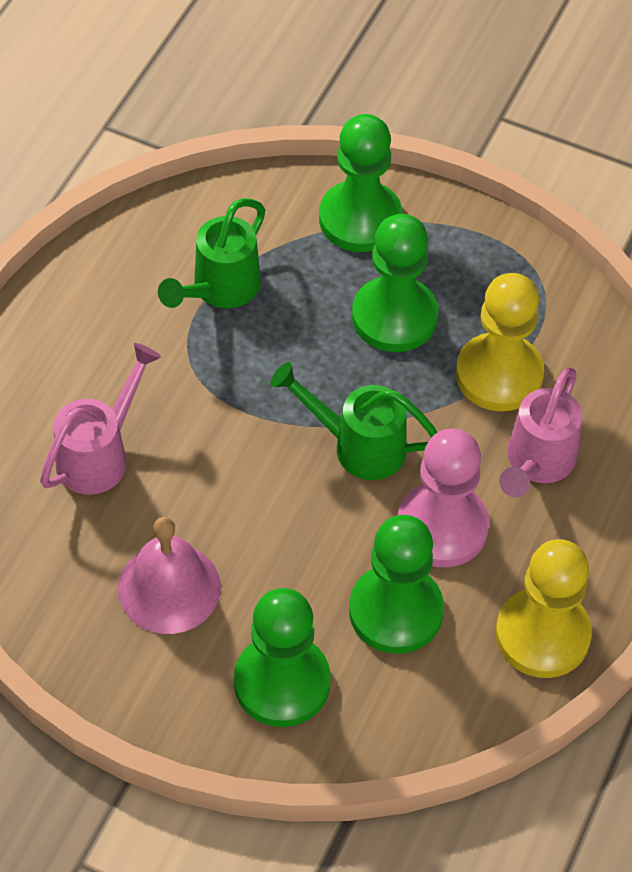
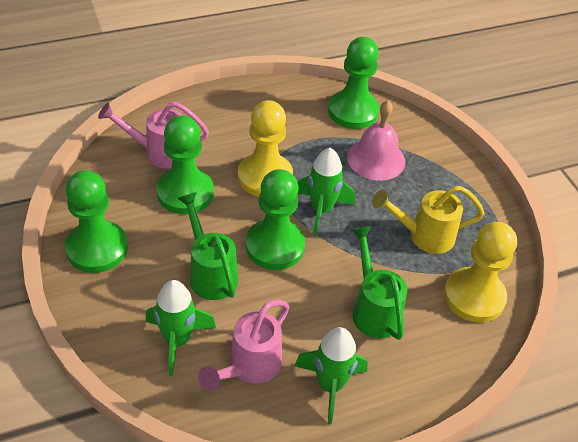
green rocket: 0 -> 3
pink pawn: 1 -> 0
yellow watering can: 0 -> 1

